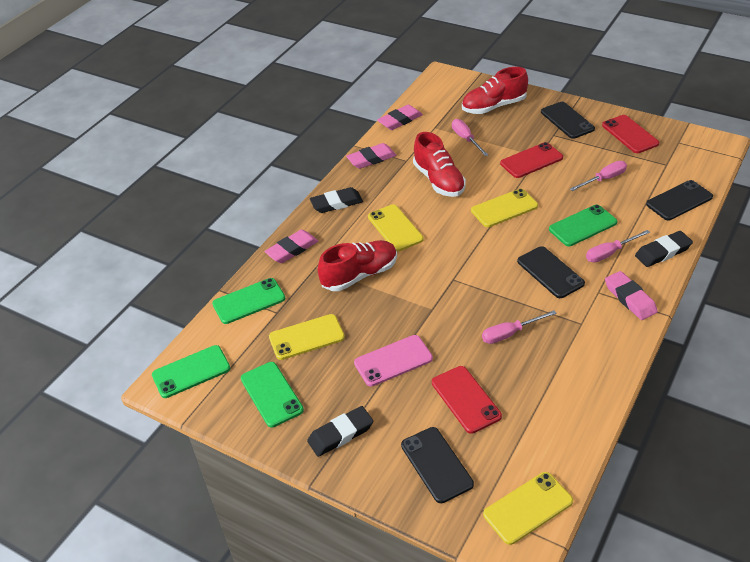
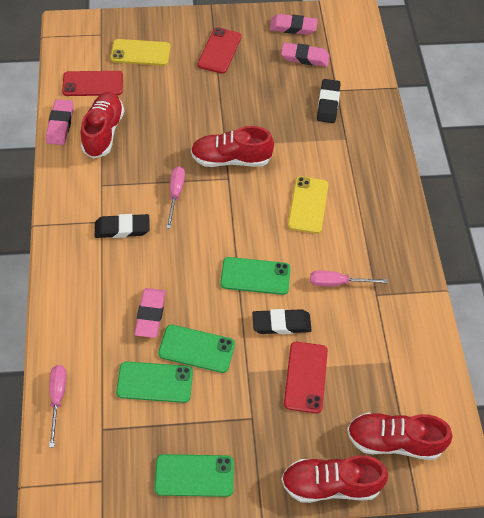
black phone: 4 -> 0
pink phone: 1 -> 0
pink screwdriver: 4 -> 3
red shoe: 3 -> 4
yellow phone: 4 -> 2

